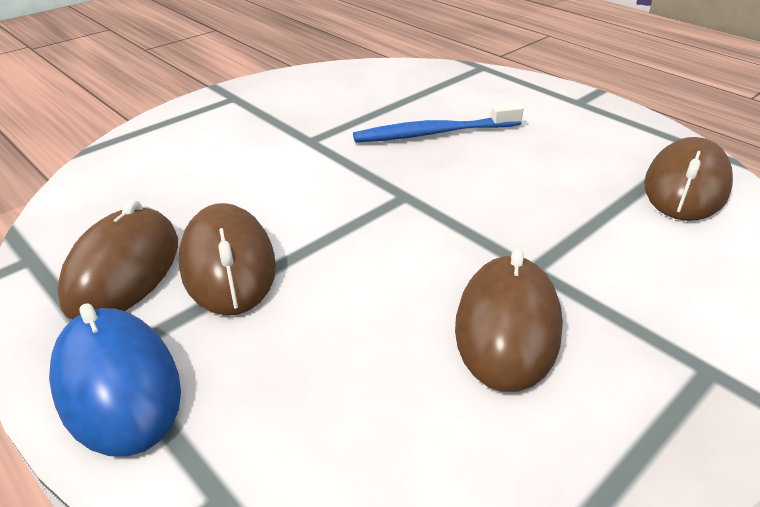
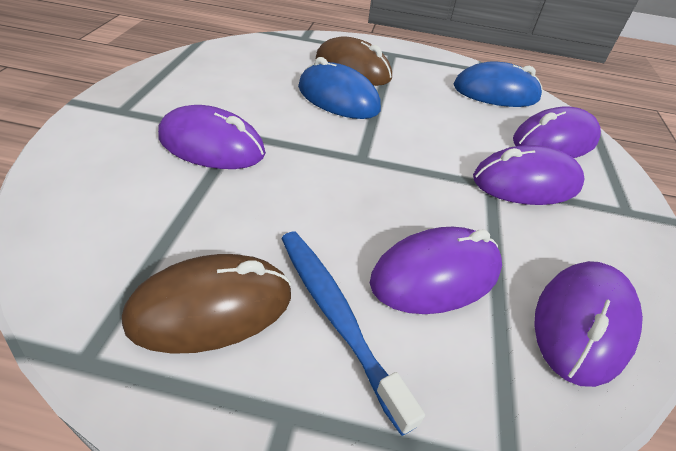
blue mouse: 1 -> 2
brown mouse: 4 -> 2
purple mouse: 0 -> 5

